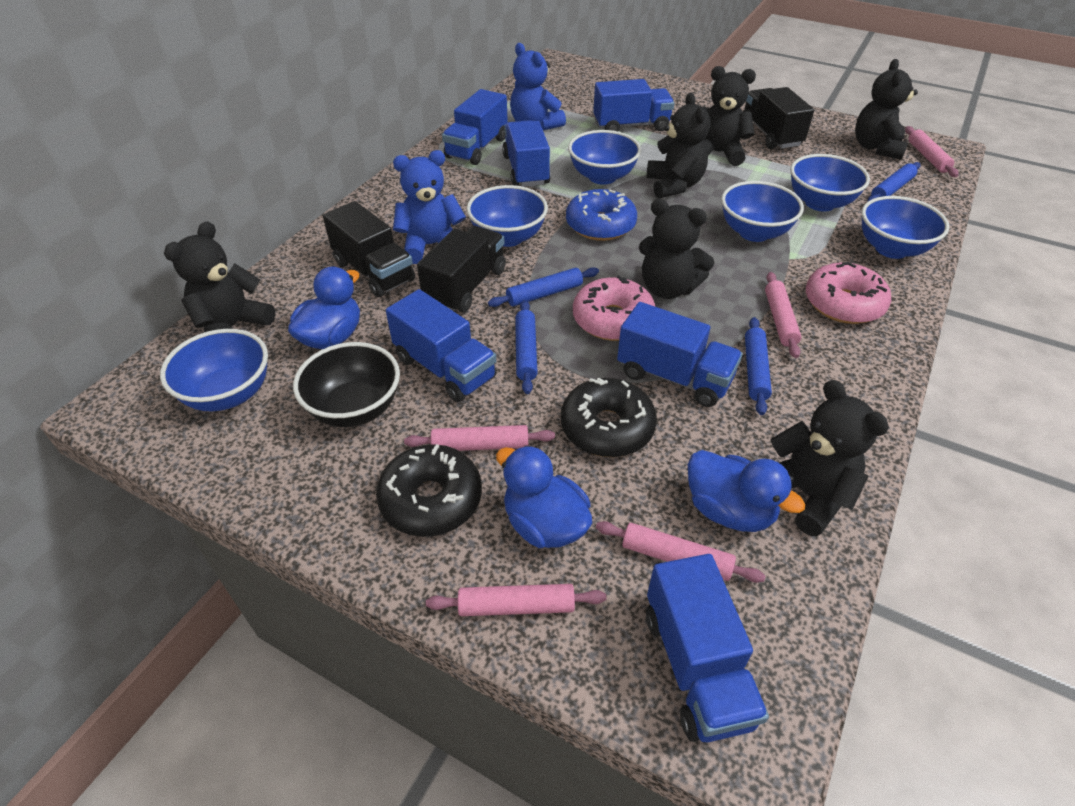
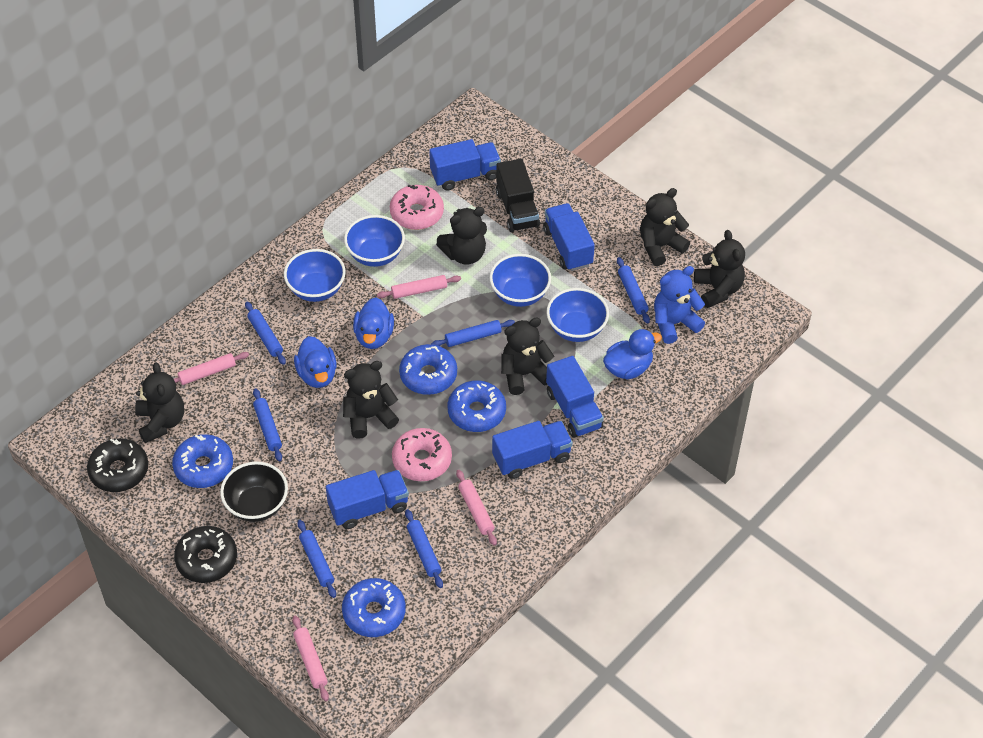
black truck: 3 -> 1
blue bowl: 6 -> 4
blue donut: 1 -> 4
blue rolling pin: 4 -> 6
blue teddy bear: 2 -> 1
blue truck: 6 -> 5
pink rolling pin: 5 -> 4

